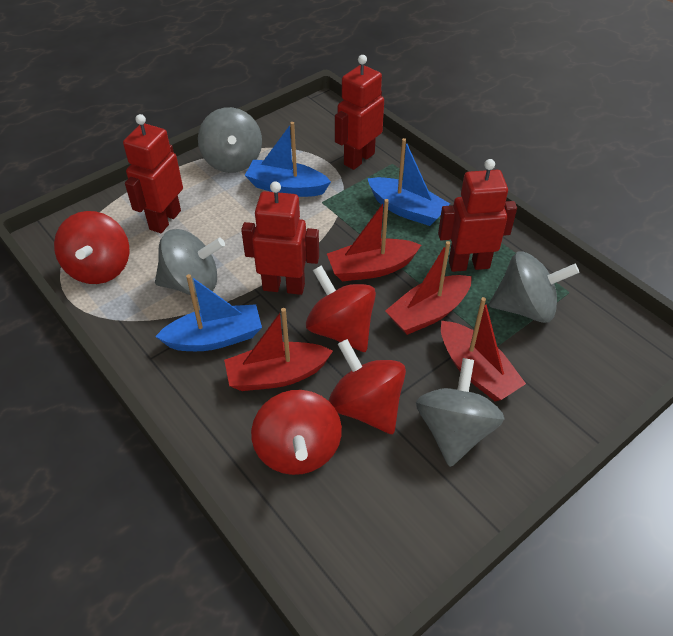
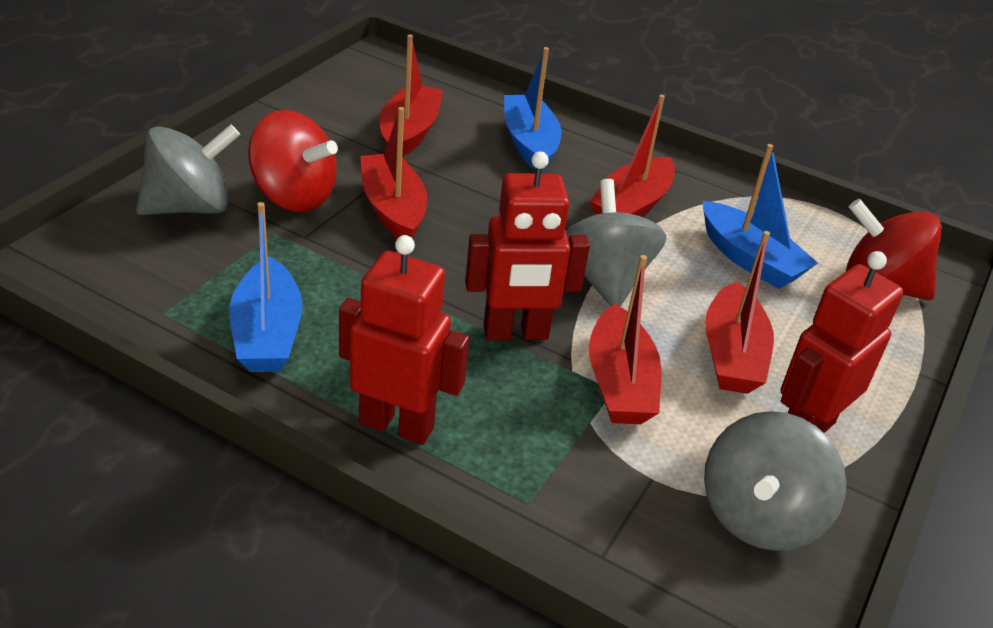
grey spinning top: 4 -> 3
red boat: 4 -> 5
red robot: 4 -> 3
red spinning top: 4 -> 2

